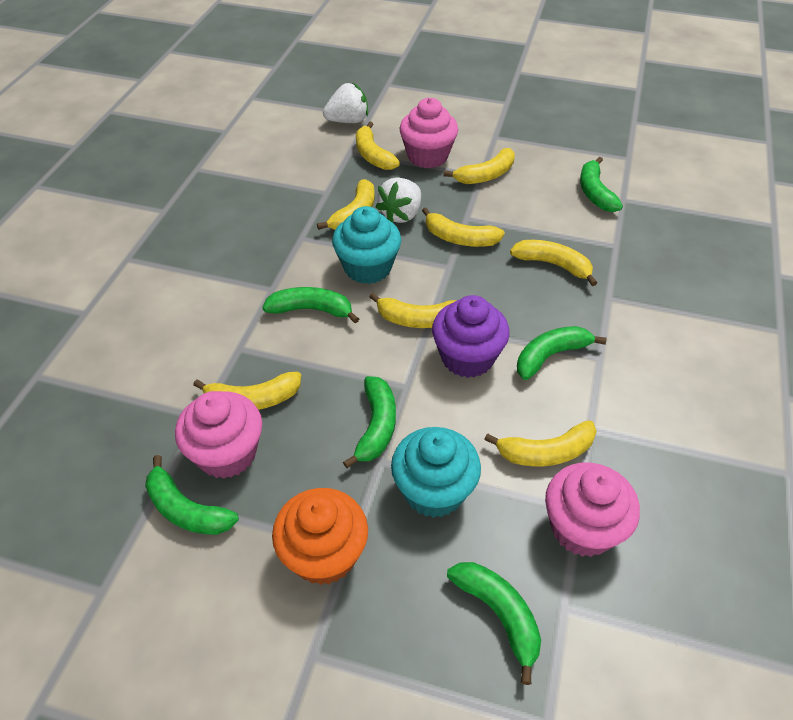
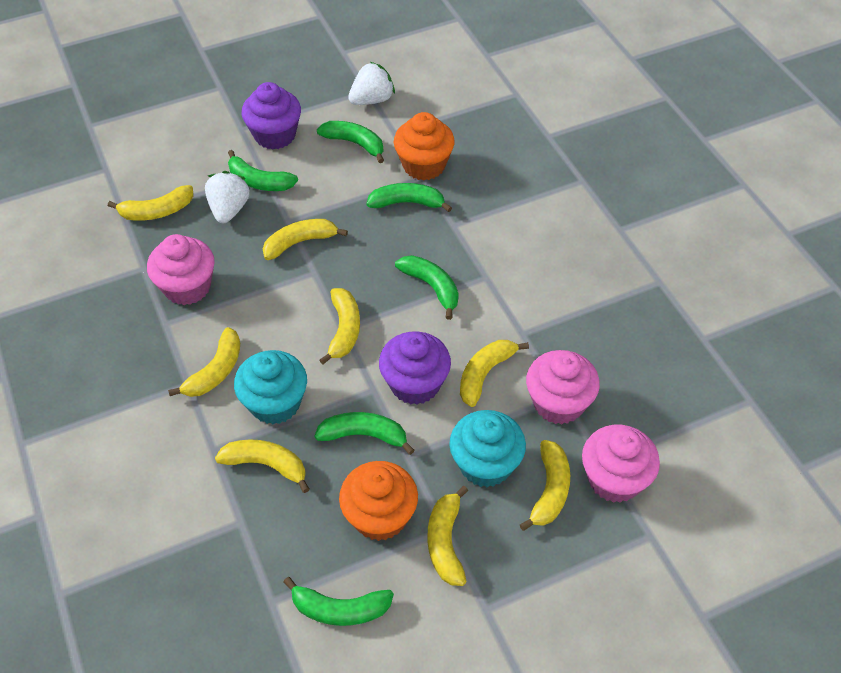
orange cupcake: 1 -> 2
purple cupcake: 1 -> 2

